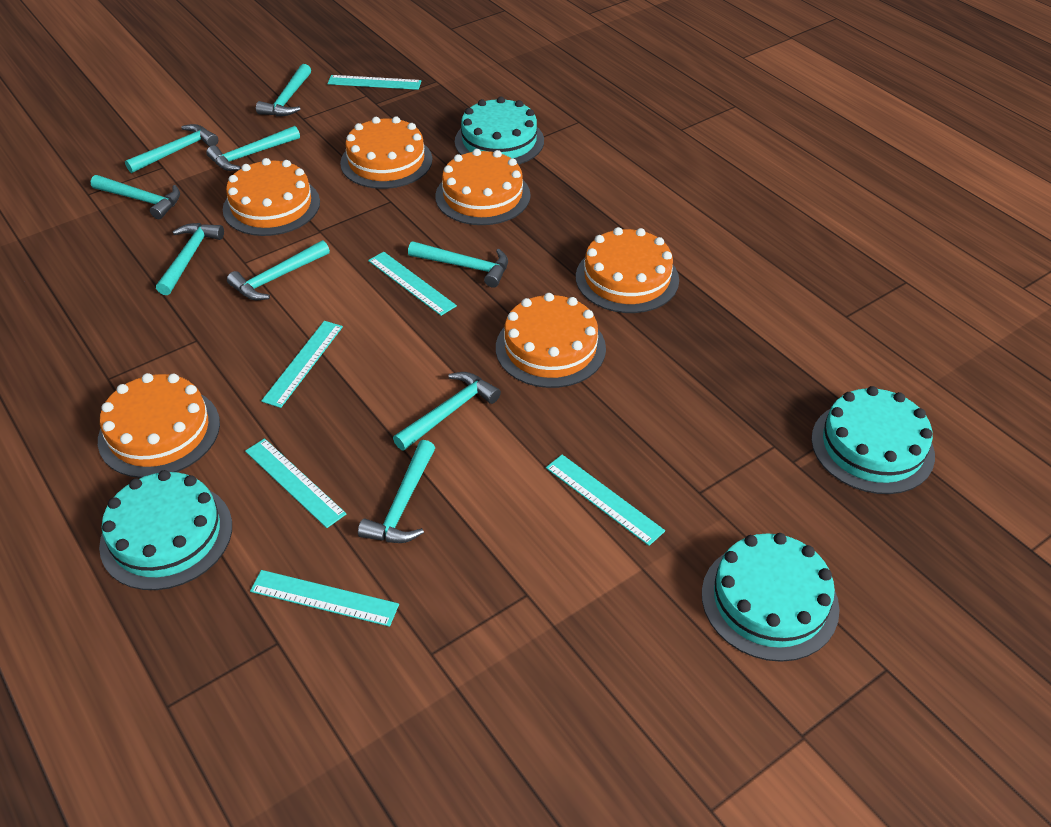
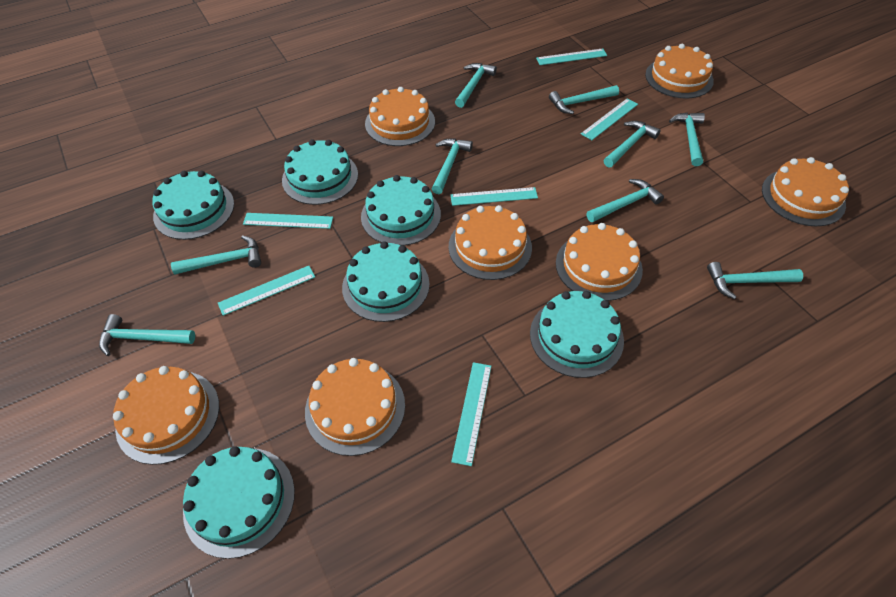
orange cake: 6 -> 7
turquoise cake: 4 -> 6

